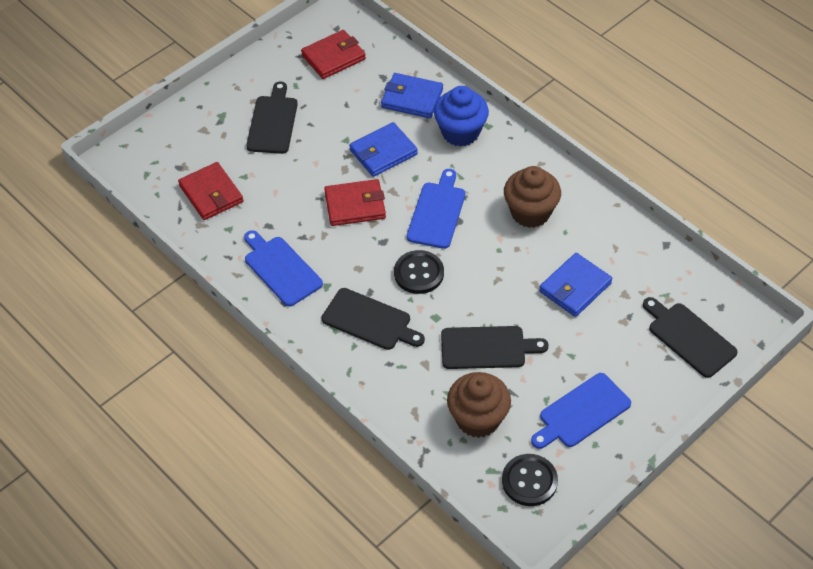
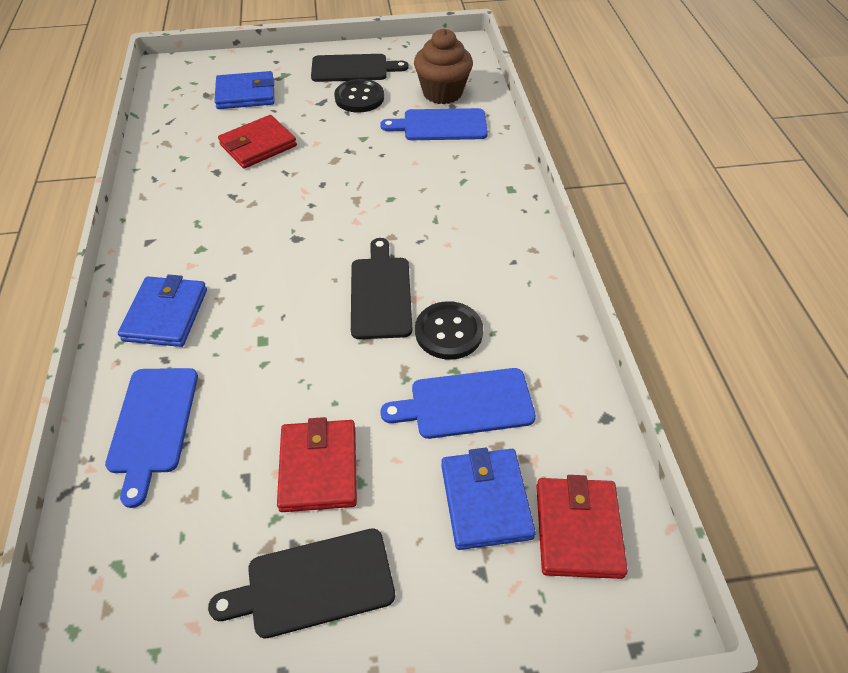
black cutting board: 4 -> 3
blue cupcake: 1 -> 0
brown cupcake: 2 -> 1

